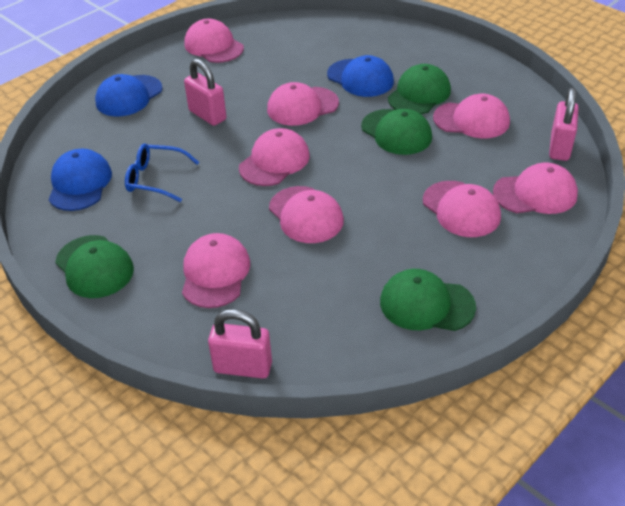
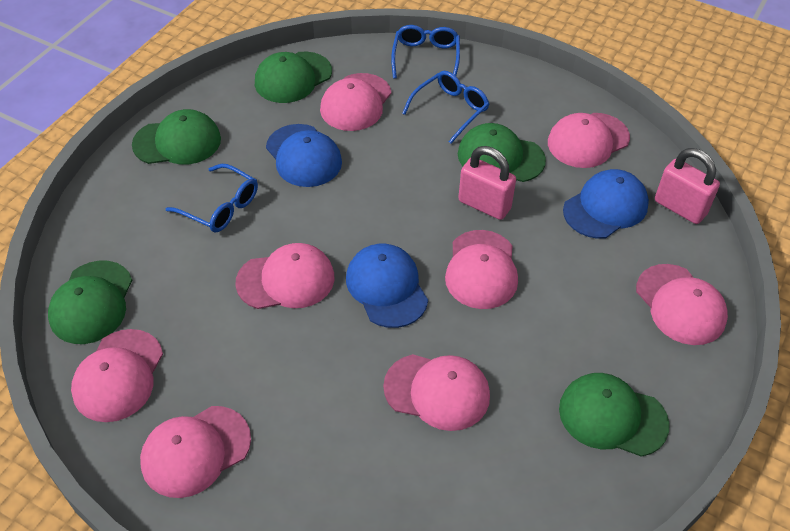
blue glasses: 1 -> 3
green cap: 4 -> 5
pink padlock: 3 -> 2

